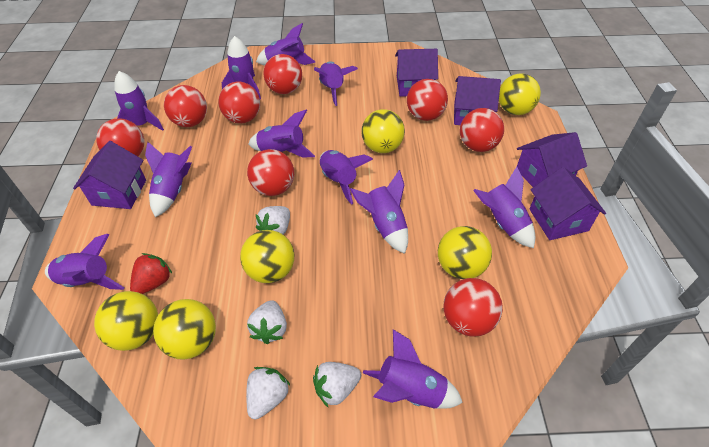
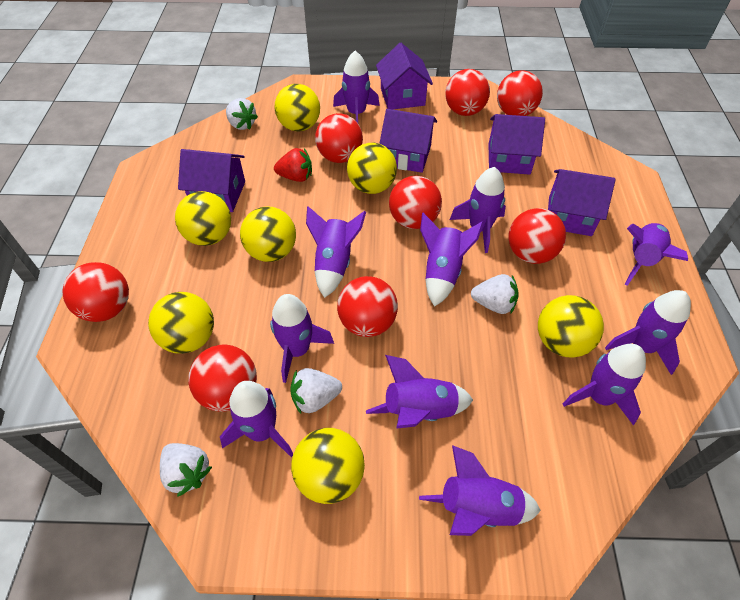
yellow ball: 6 -> 7

